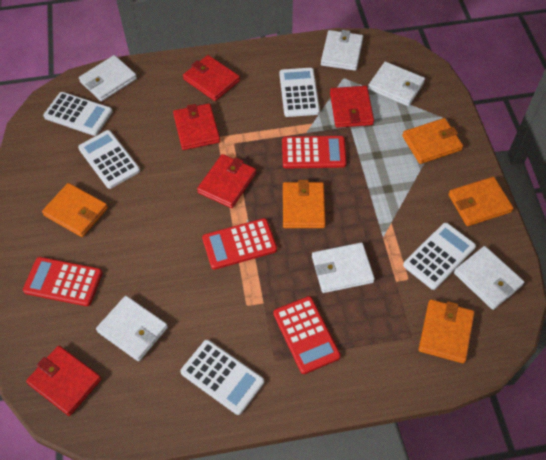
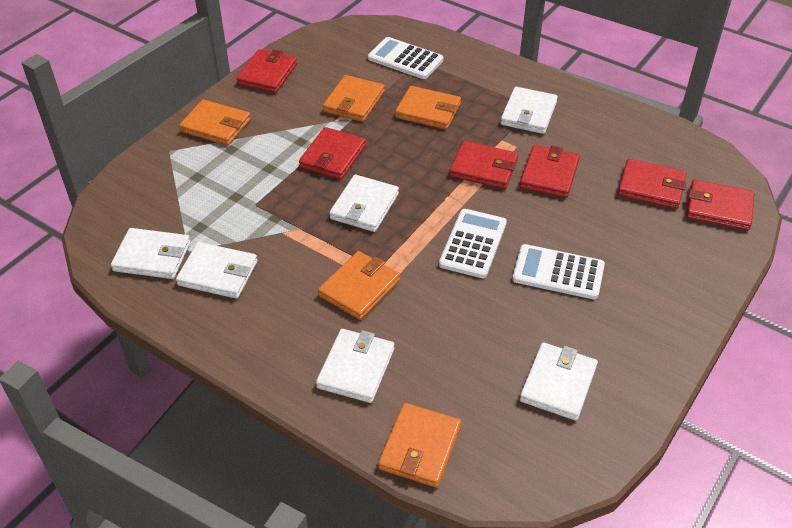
red calculator: 4 -> 0
red wallet: 5 -> 6
white calculator: 5 -> 3

